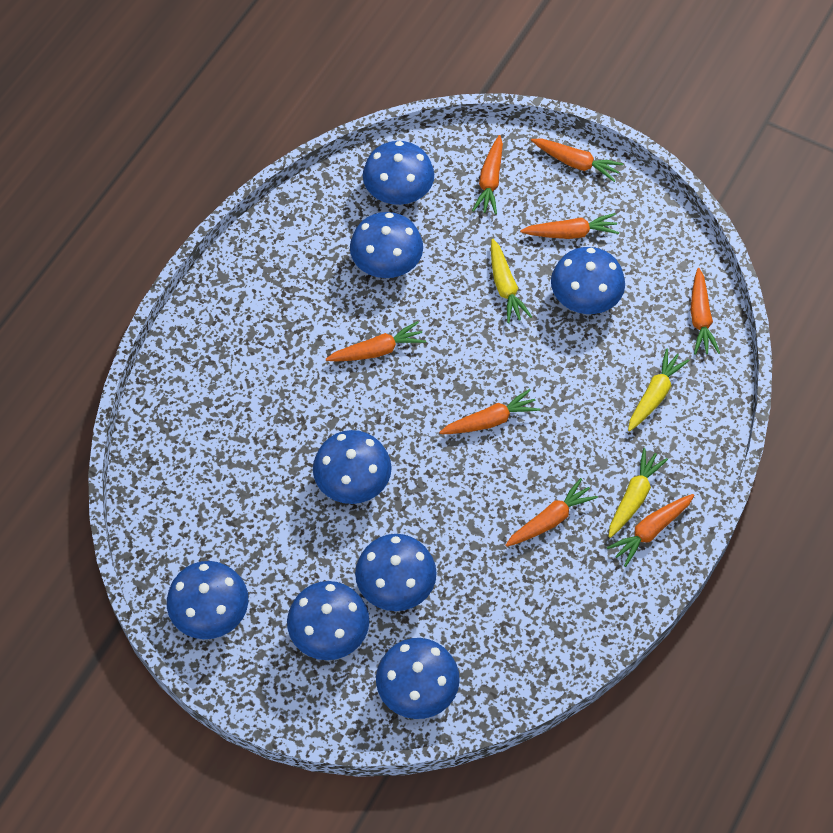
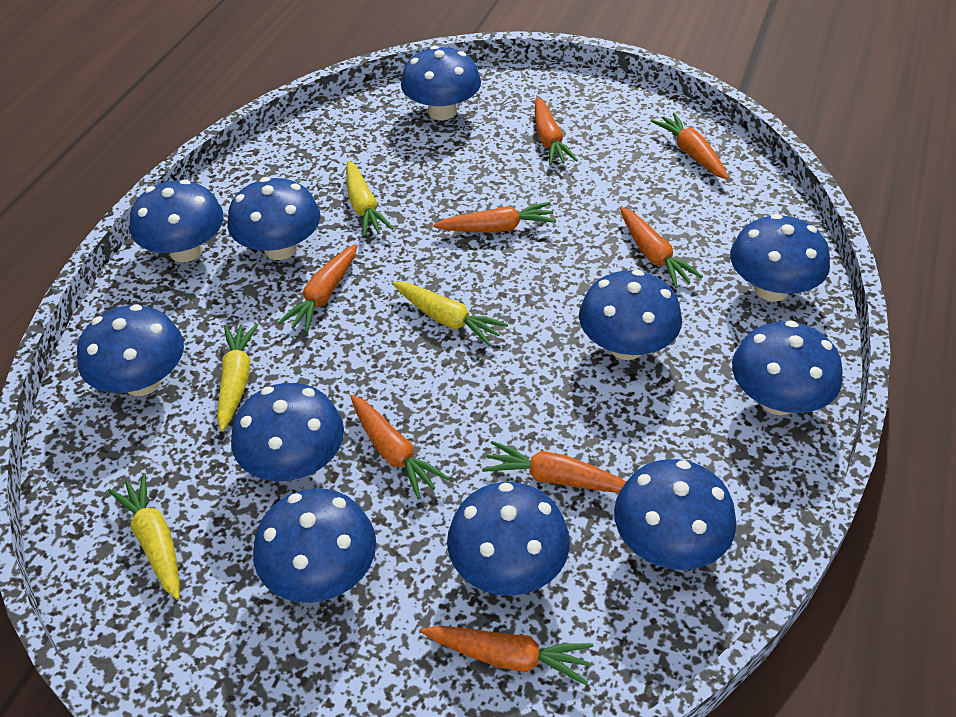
blue mushroom: 8 -> 11
yellow carrot: 3 -> 4

